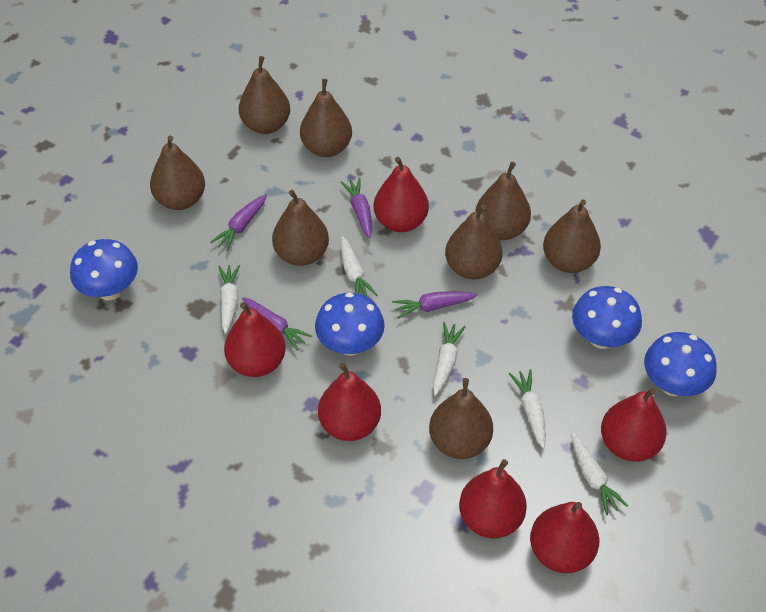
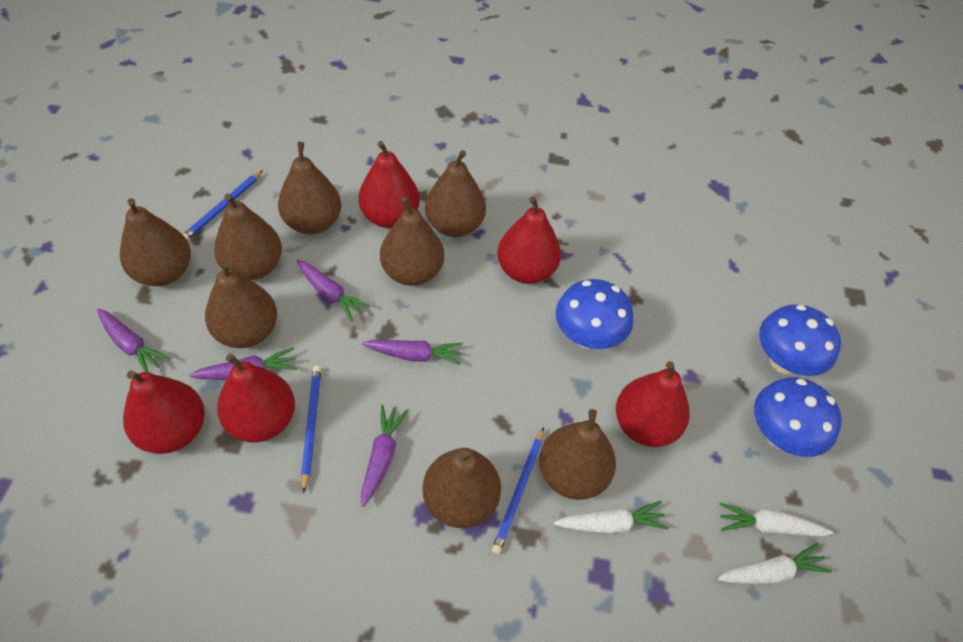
blue mushroom: 4 -> 3
blue pencil: 0 -> 3
purple carrot: 4 -> 5
red pear: 6 -> 5
white carrot: 5 -> 3

